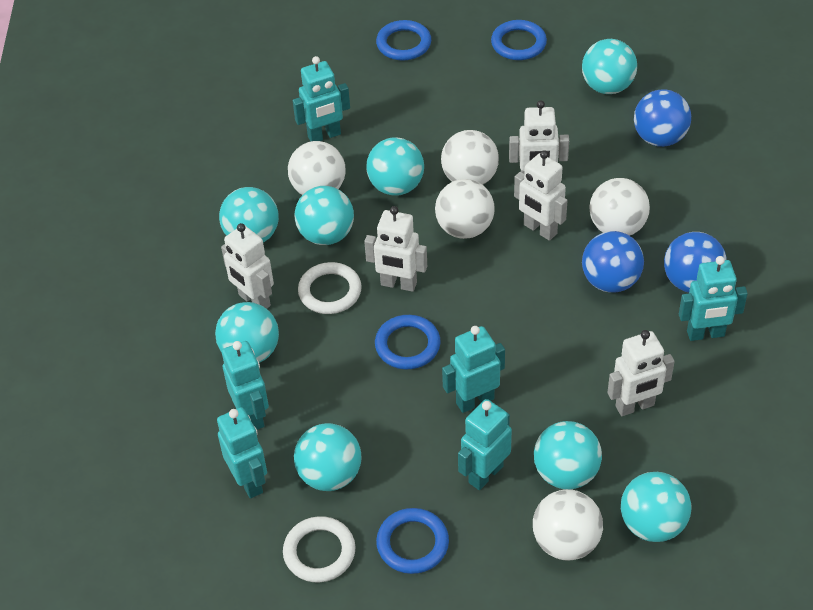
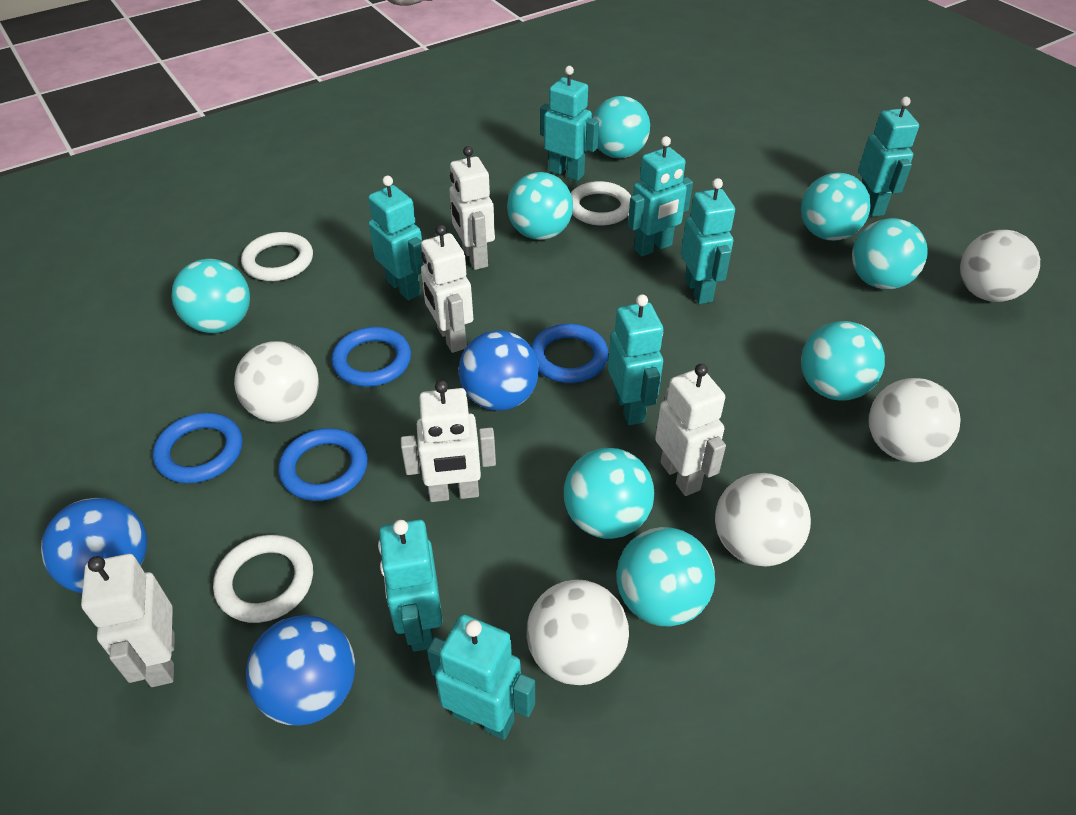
turquoise robot: 6 -> 8
white ring: 2 -> 3

